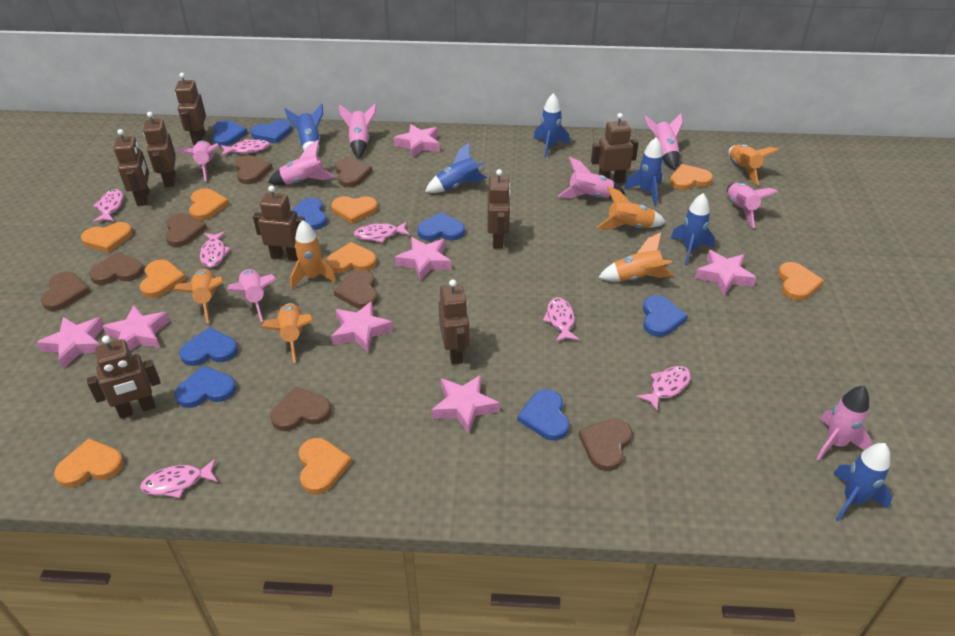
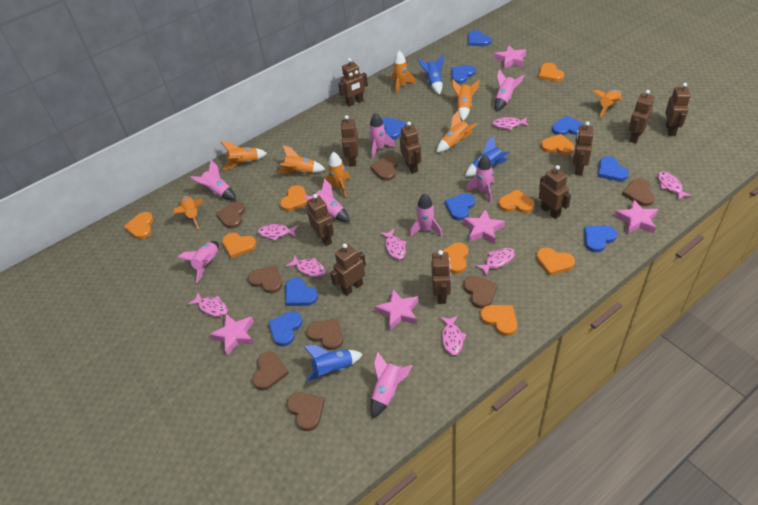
blue heart: 8 -> 9
blue rocket: 6 -> 3
brown robot: 8 -> 10
orange rocket: 6 -> 8
pink fish: 7 -> 8
pink star: 7 -> 5

